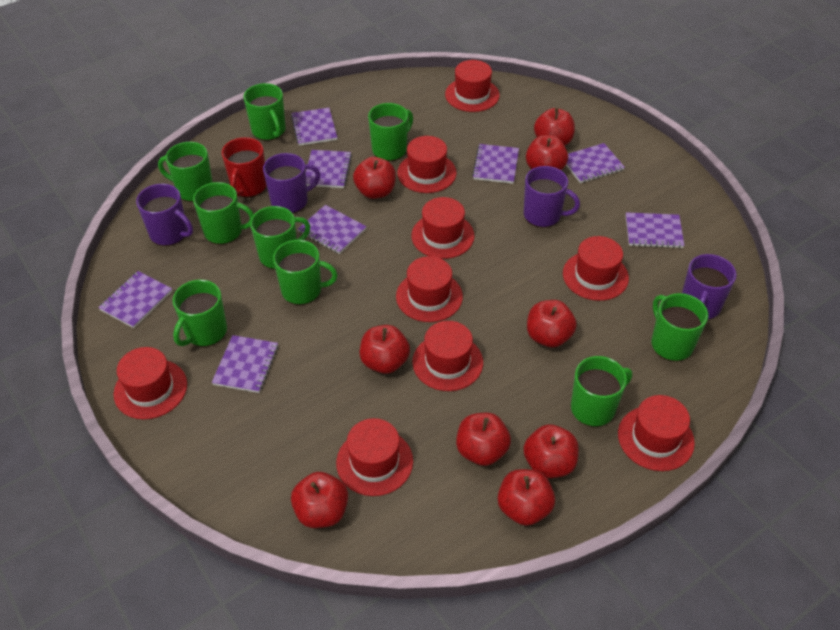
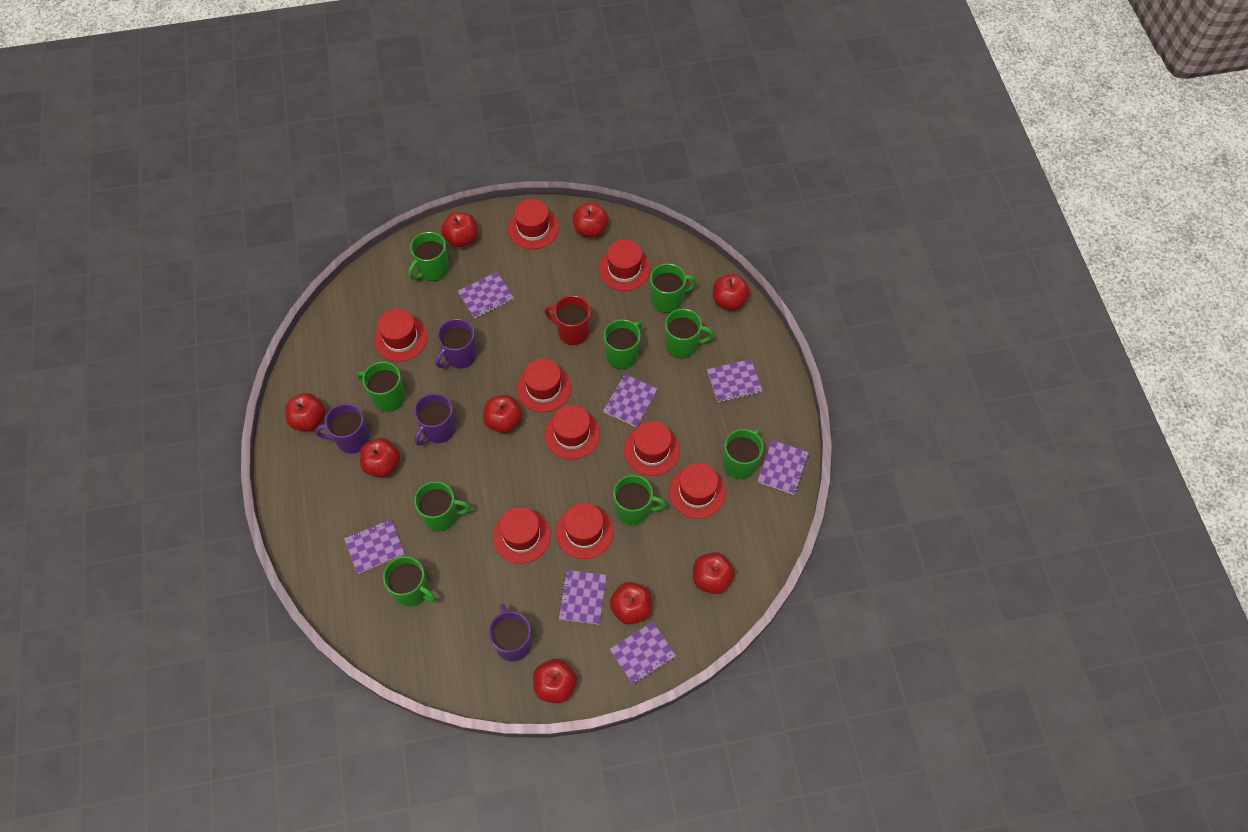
purple notebook: 8 -> 7

